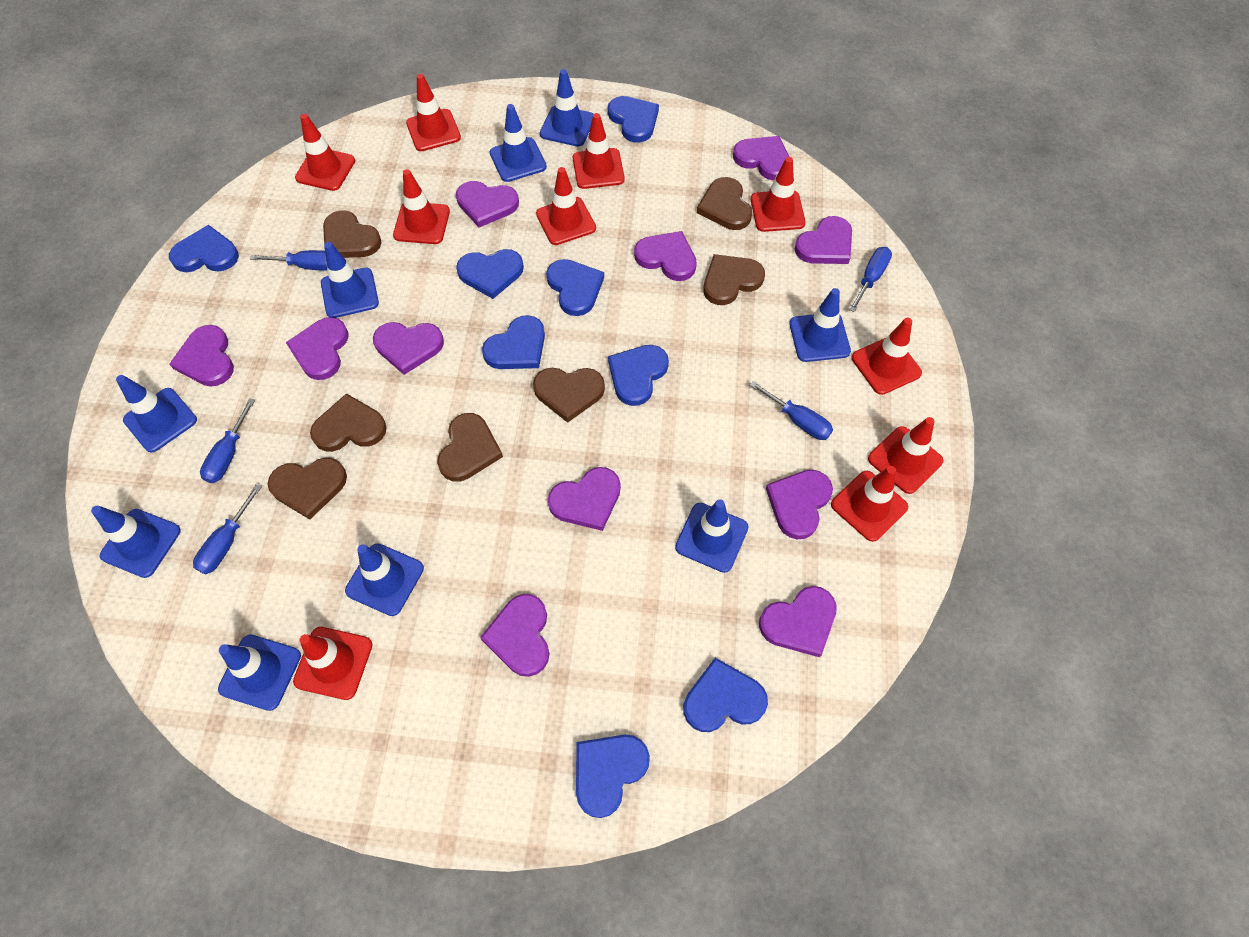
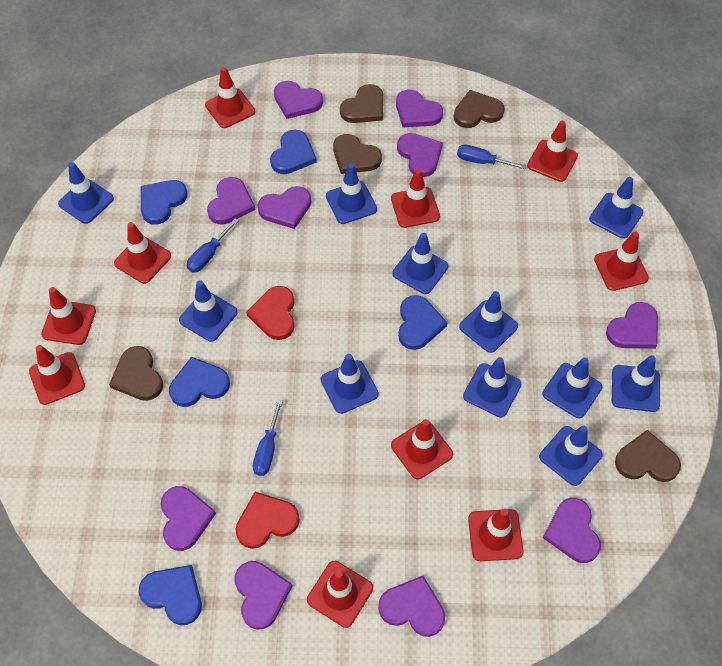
blue heart: 8 -> 5
blue screwdriver: 5 -> 3
blue traffic cone: 9 -> 11
brown heart: 7 -> 5
purple heart: 11 -> 10
red heart: 0 -> 2

